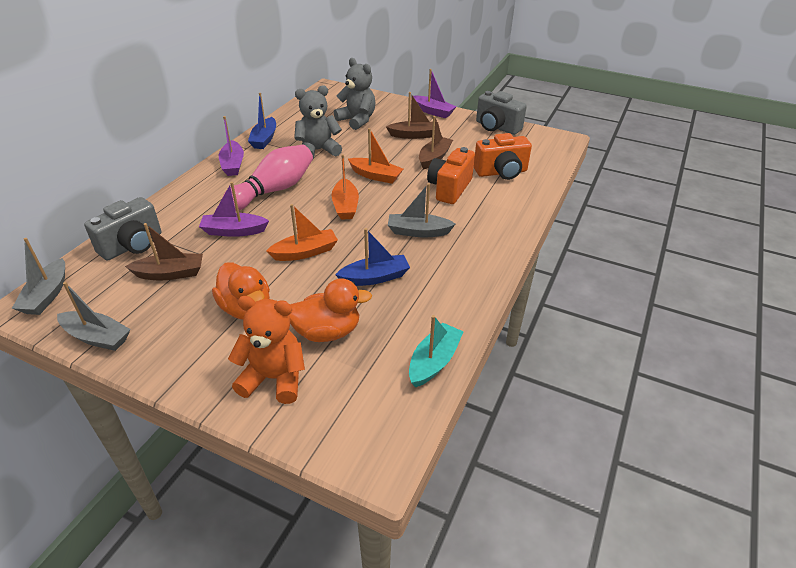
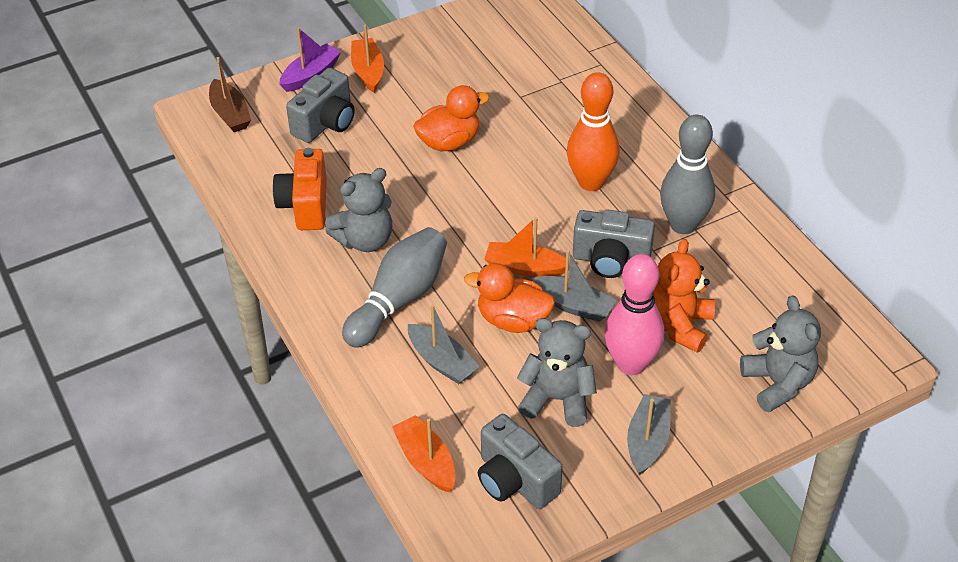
blue boat: 2 -> 0
brown boat: 3 -> 1
grey bowling pin: 0 -> 2
grey camera: 2 -> 3
grey teddy bear: 2 -> 3
orange bowling pin: 0 -> 1
orange camera: 2 -> 1
purple boat: 3 -> 1
turquoise boat: 1 -> 0

